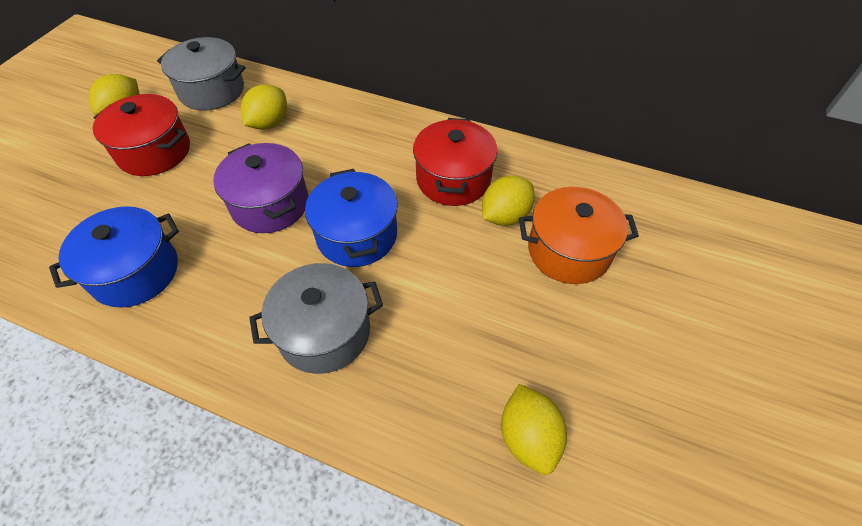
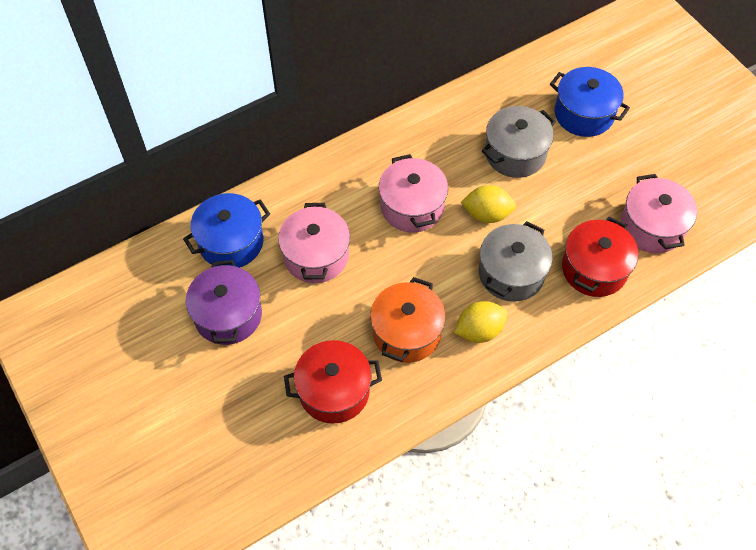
pink pot: 0 -> 3
yellow lemon: 4 -> 2

